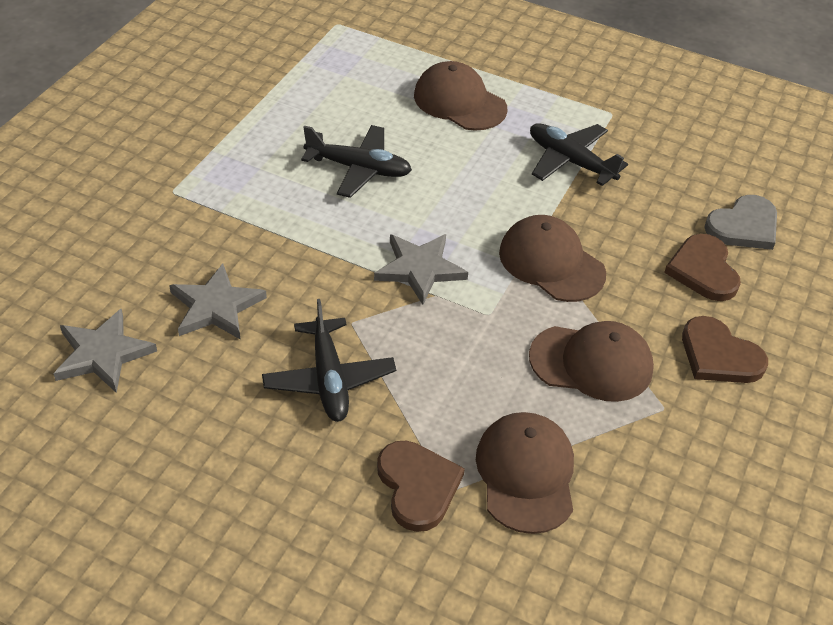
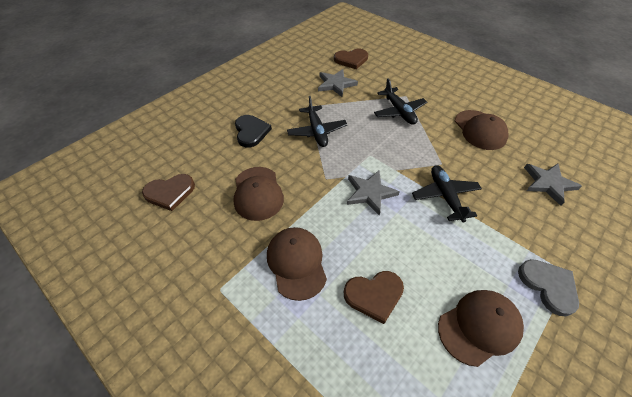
black heart: 0 -> 1

